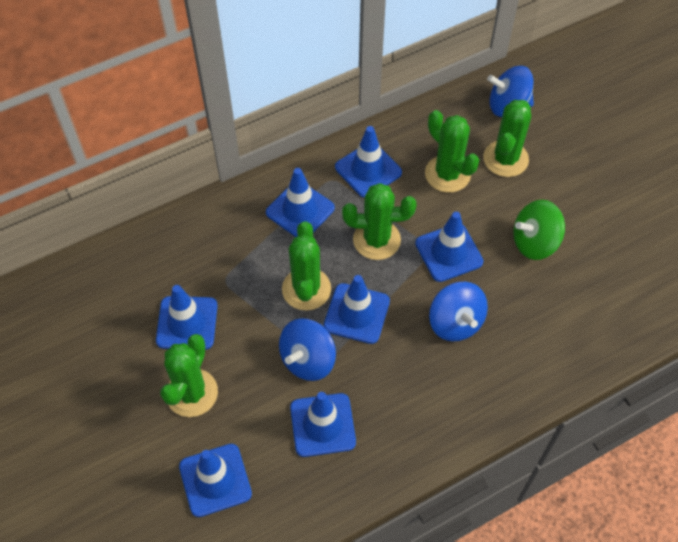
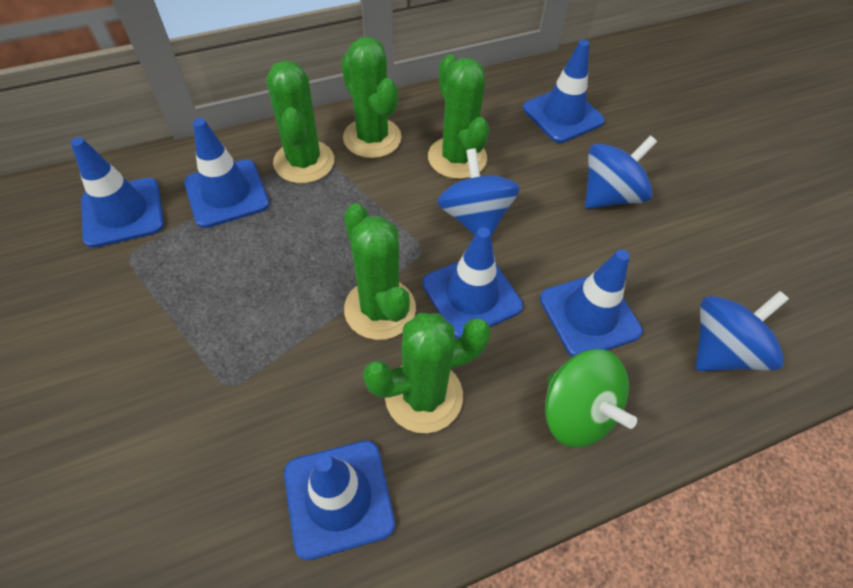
blue traffic cone: 7 -> 6

